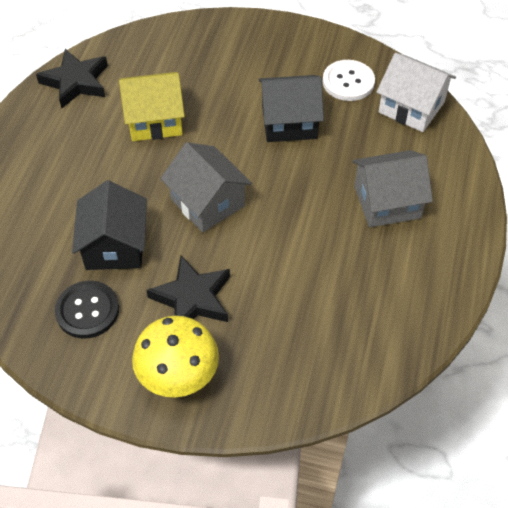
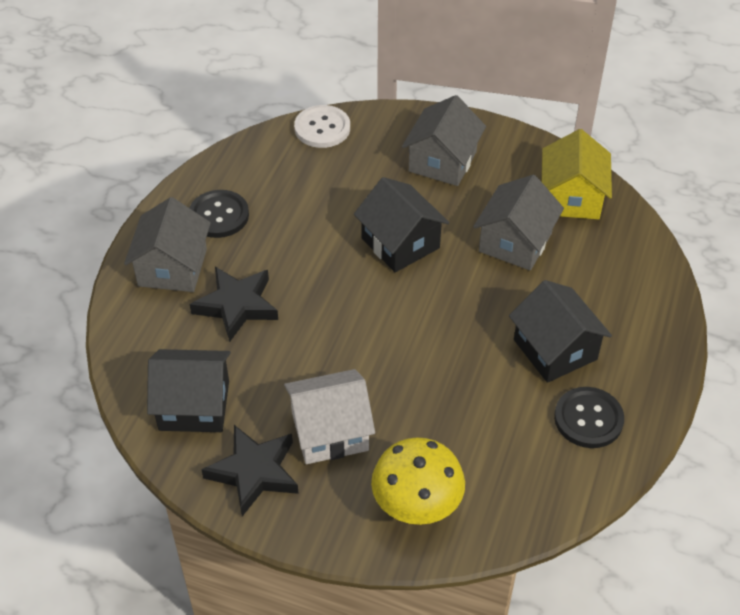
black button: 1 -> 2
black house: 2 -> 3
grey house: 2 -> 3

